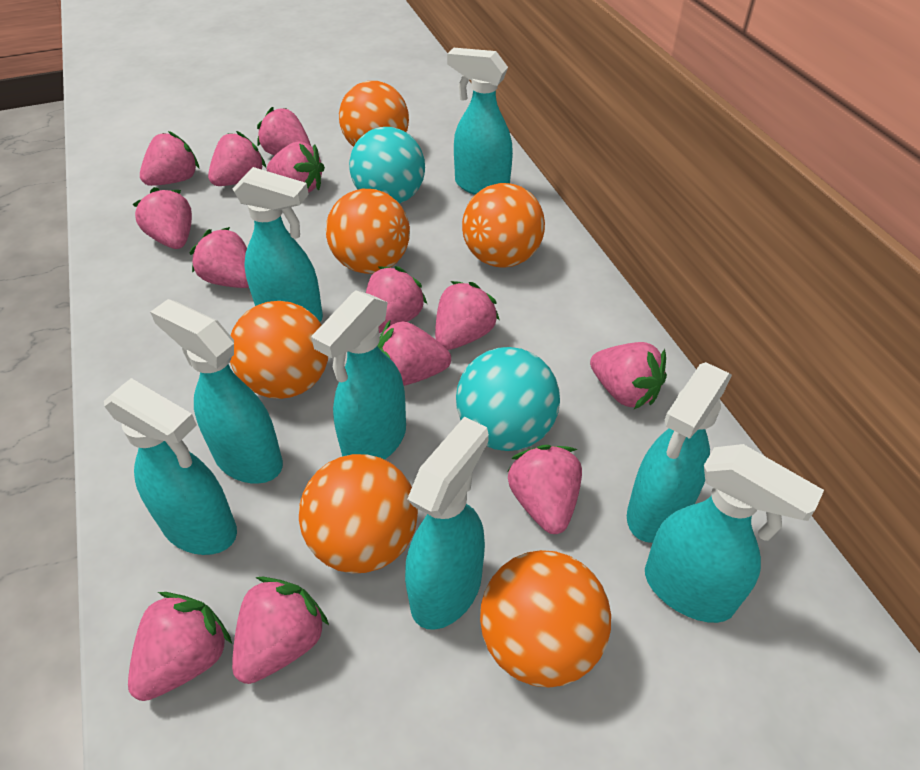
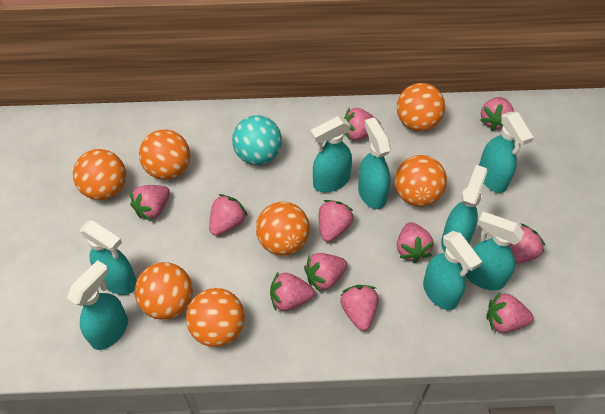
orange ball: 6 -> 7
pink strawberry: 13 -> 11
turquoise ball: 2 -> 1

